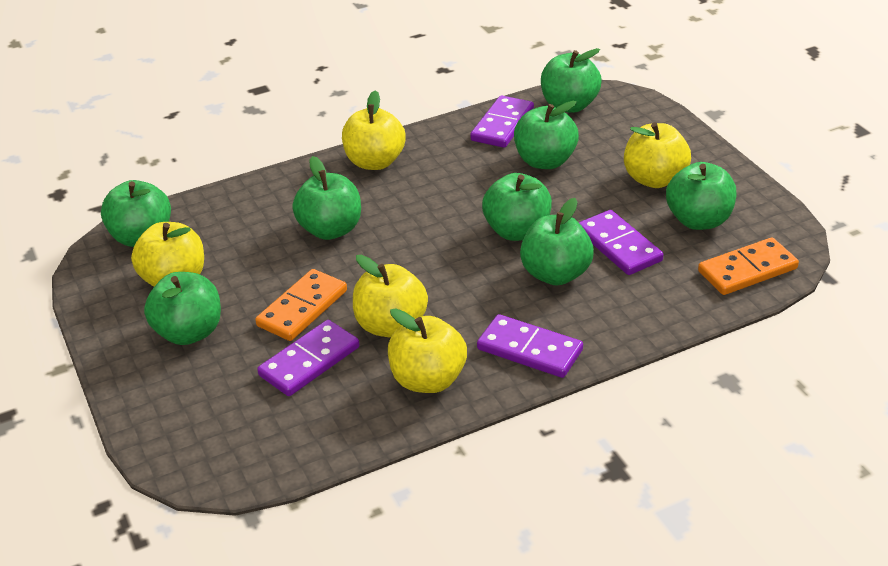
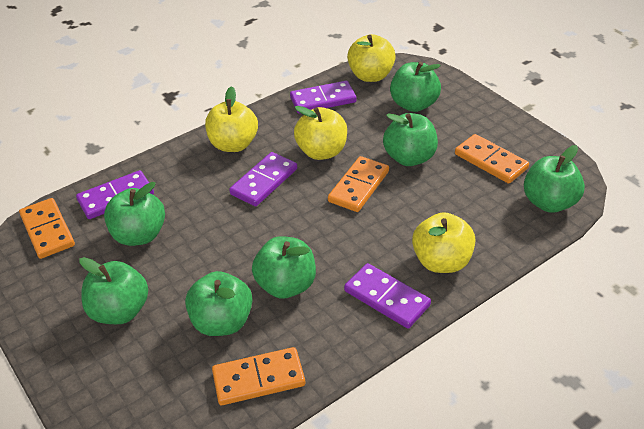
green apple: 8 -> 7
orange domino: 2 -> 4
yellow apple: 5 -> 4

